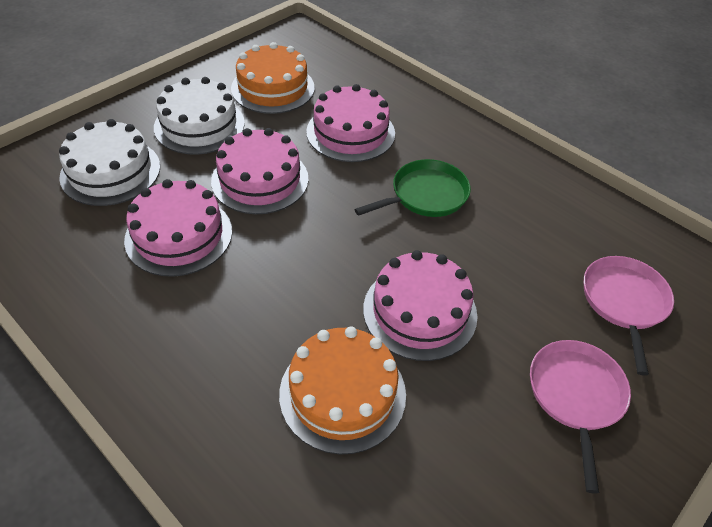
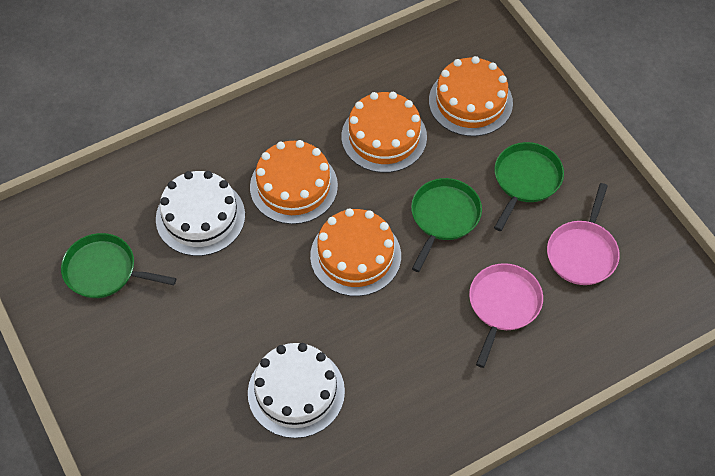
green pan: 1 -> 3
orange cake: 2 -> 4
pink cake: 4 -> 0

